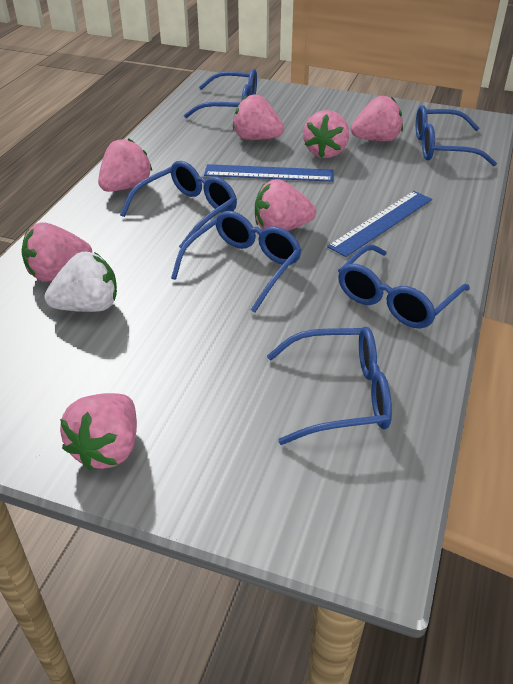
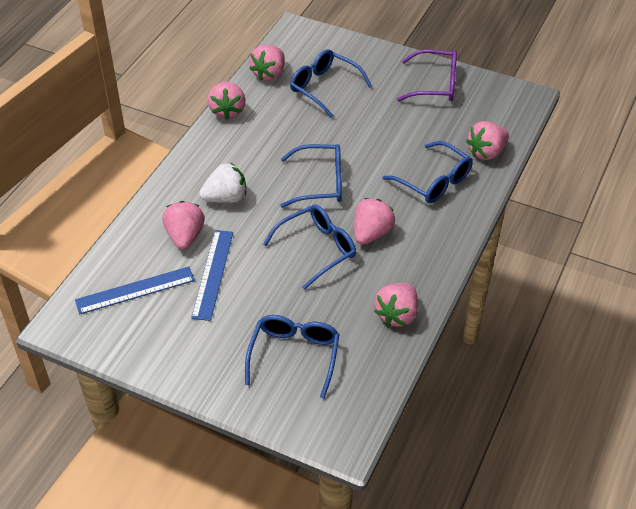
blue glasses: 6 -> 5
pink strawberry: 7 -> 6
purple glasses: 0 -> 1

